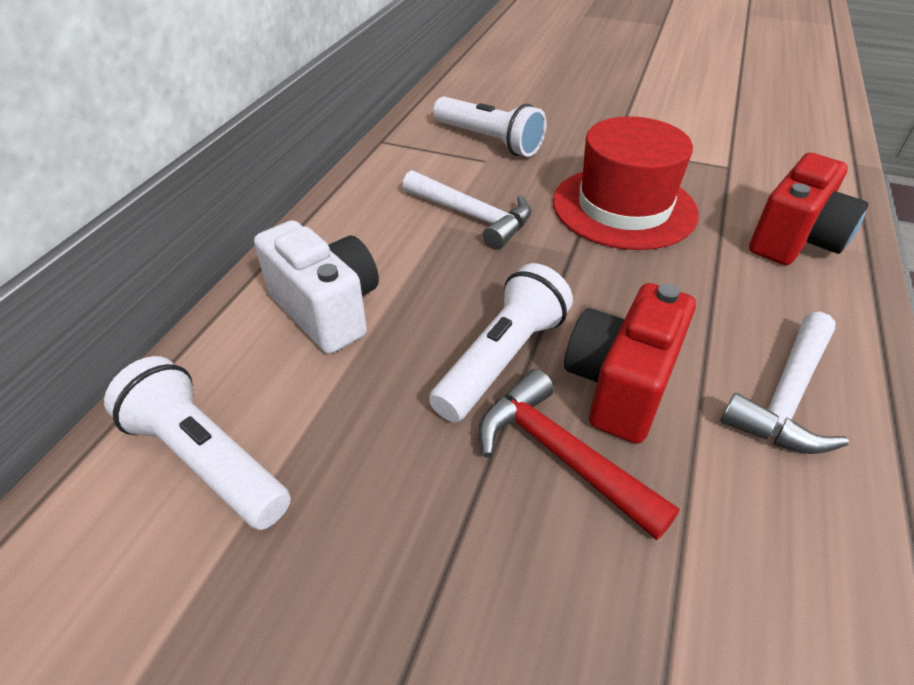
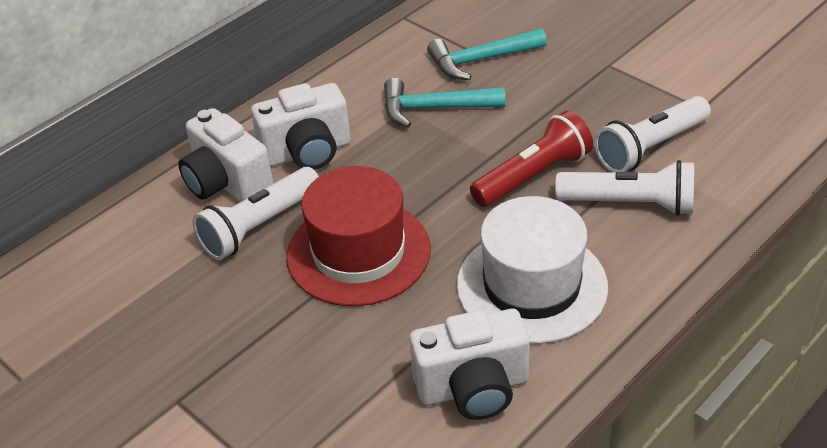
red camera: 2 -> 0
red flashlight: 0 -> 1
red hammer: 1 -> 0
turquoise hammer: 0 -> 2
white camera: 1 -> 3
white hammer: 2 -> 0
white hat: 0 -> 1

